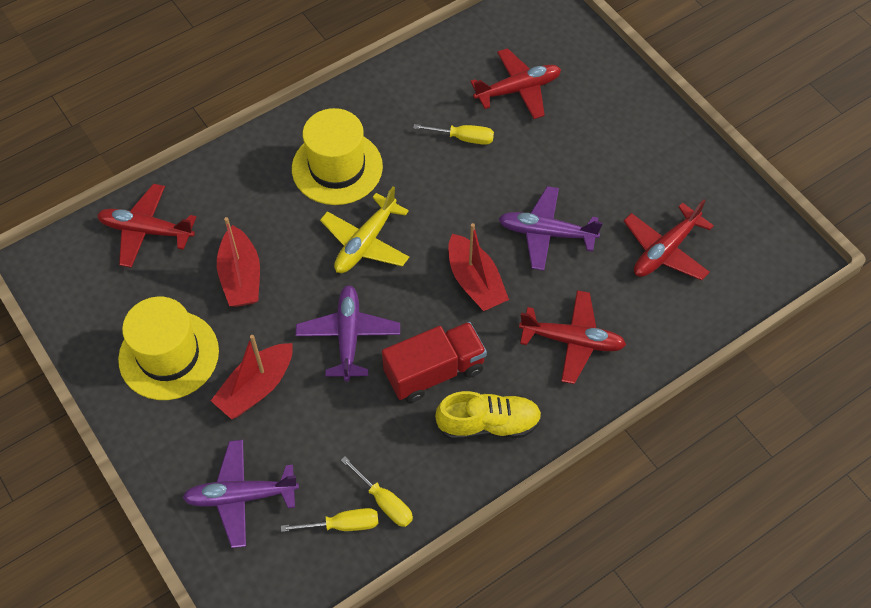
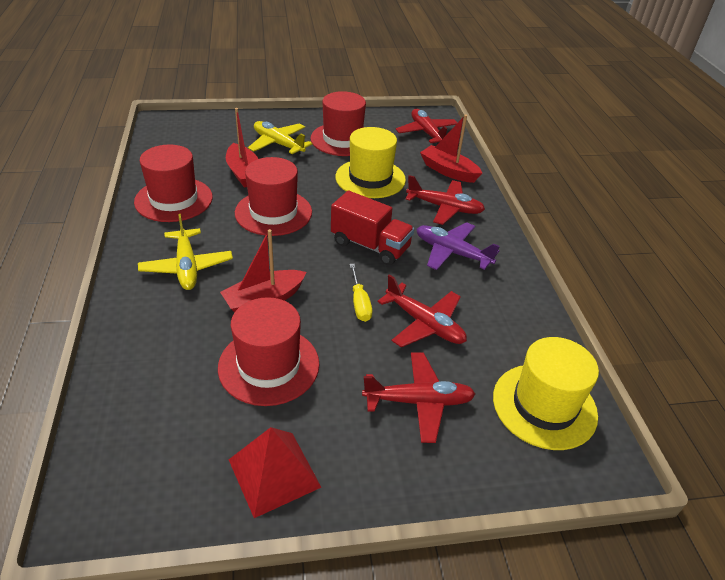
purple plane: 3 -> 1
red hat: 0 -> 4
red pyramid: 0 -> 1
yellow plane: 1 -> 2
yellow screwdriver: 3 -> 1
yellow shoe: 1 -> 0

